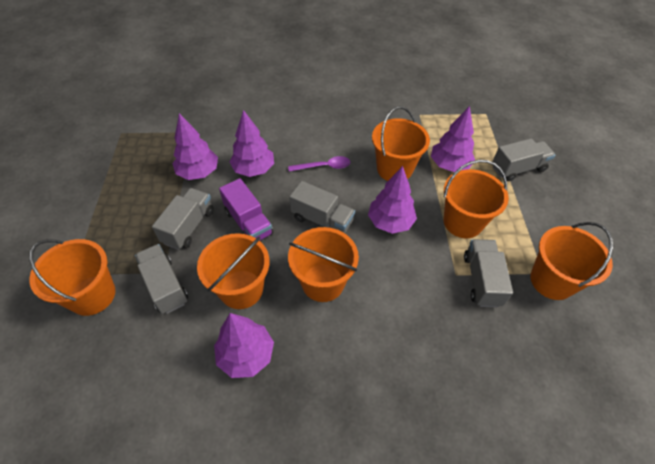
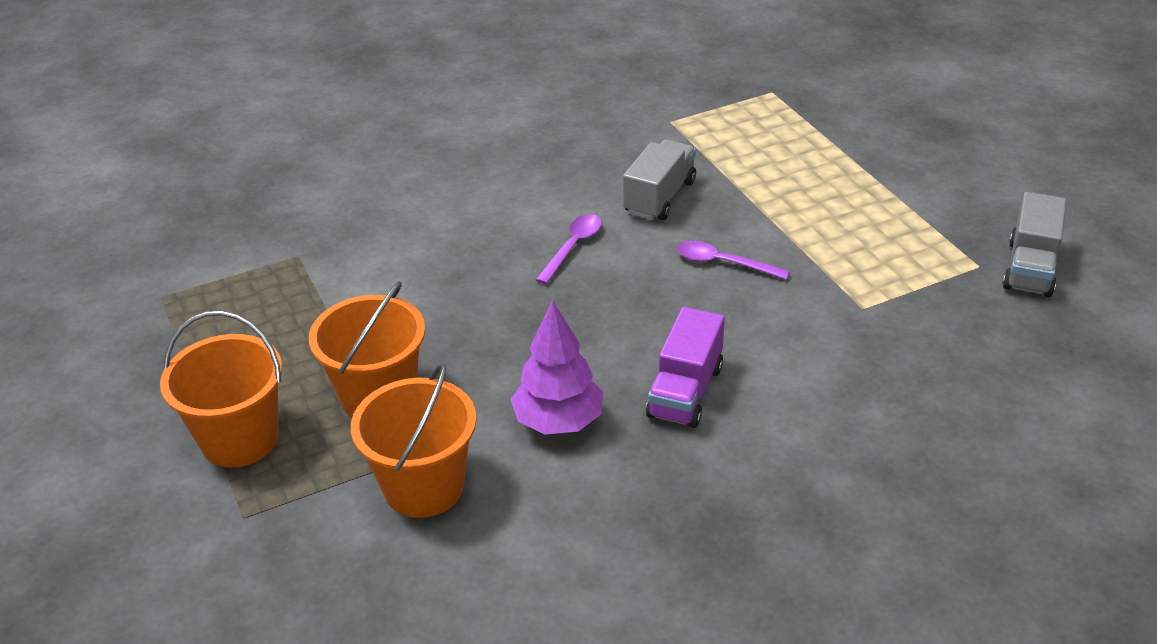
grey truck: 5 -> 2
orange bucket: 6 -> 3
purple spoon: 1 -> 2
purple tree: 5 -> 1

